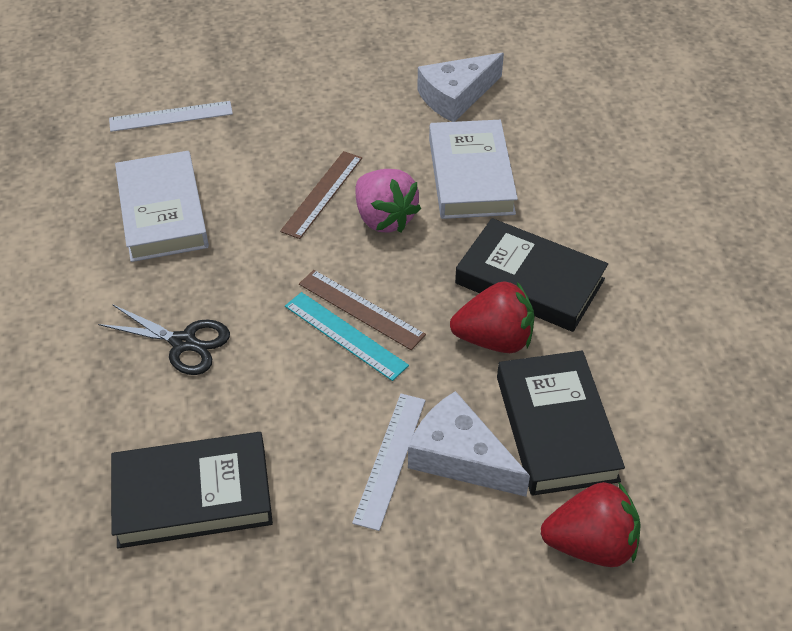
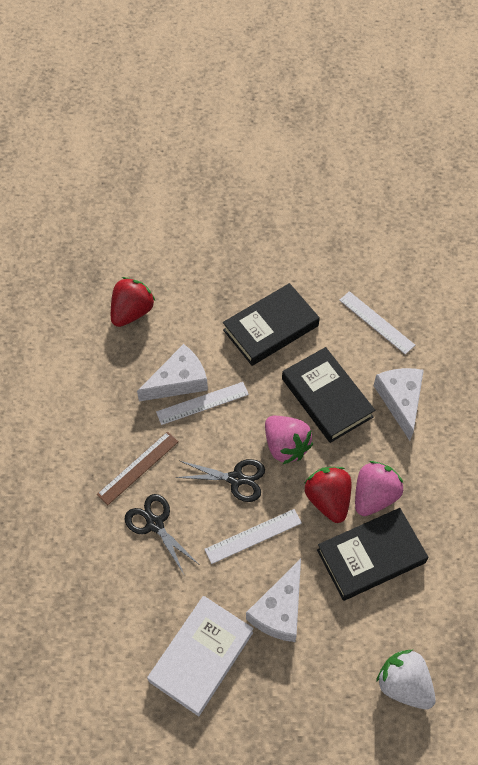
black scissors: 1 -> 2
brown ruler: 2 -> 1
pink strawberry: 1 -> 2
turquoise ruler: 1 -> 0
white book: 2 -> 1
white cheese: 2 -> 3
white ruler: 2 -> 3
white strawberry: 0 -> 1

